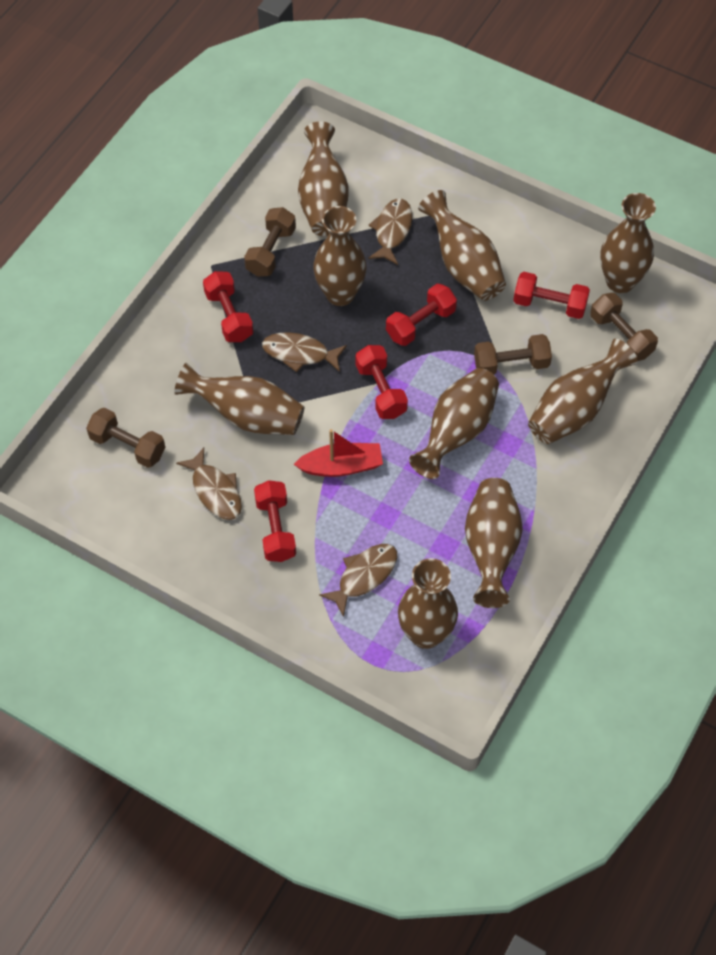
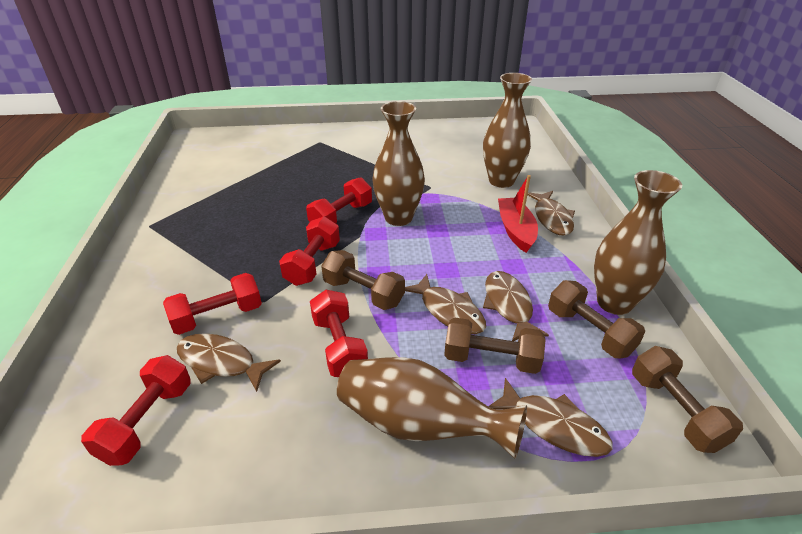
brown fish: 4 -> 5
brown vase: 9 -> 4

